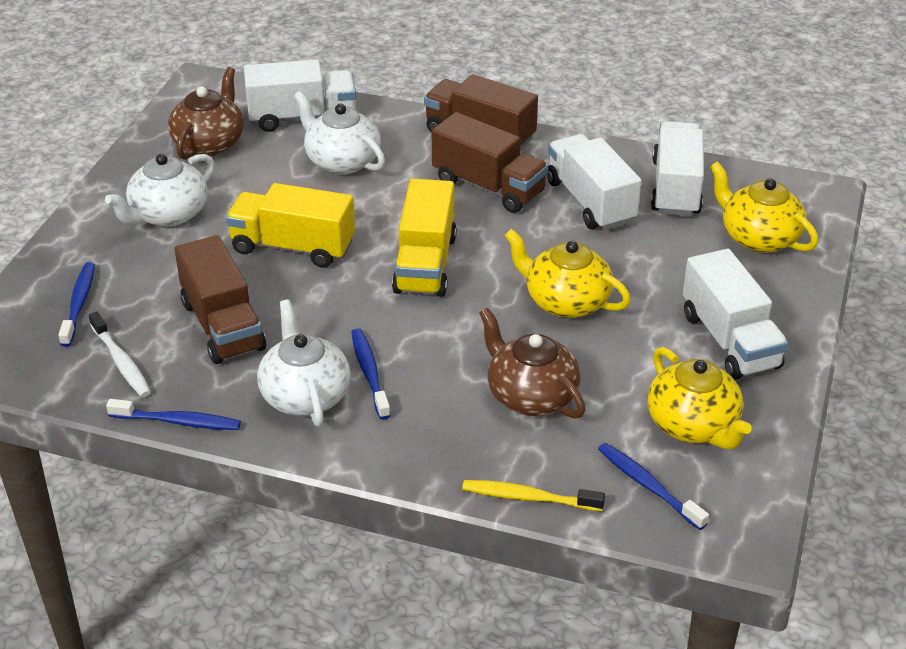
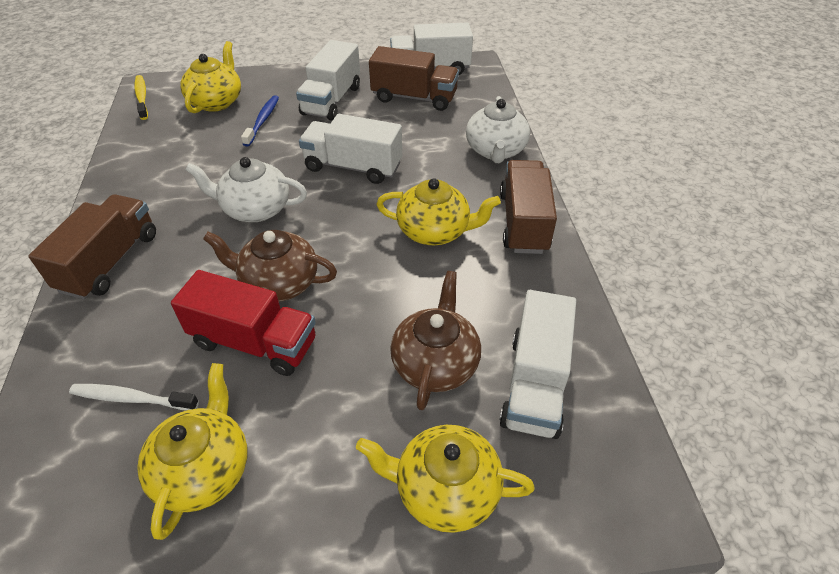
blue toothbrush: 4 -> 1
red truck: 0 -> 1
white teapot: 3 -> 2
yellow teapot: 3 -> 4
yellow truck: 2 -> 0

